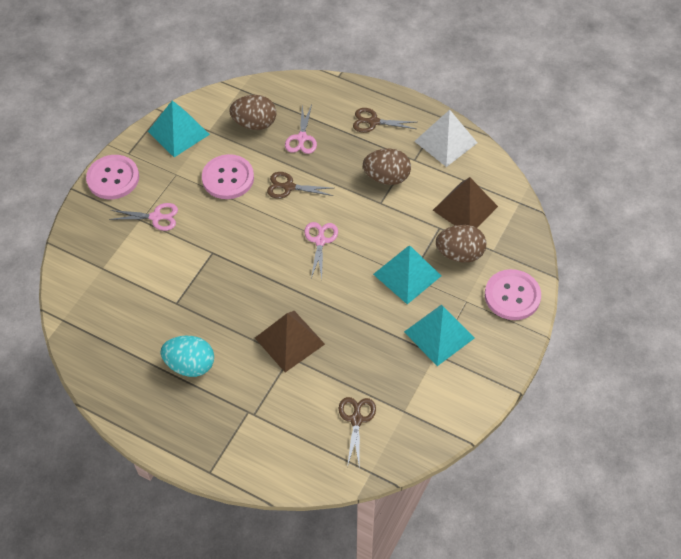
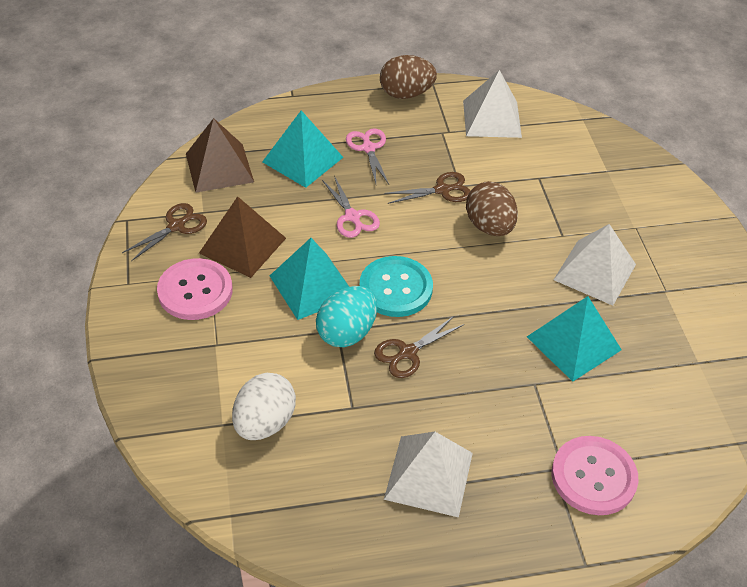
brown egg: 3 -> 2
pink button: 3 -> 2
pink scissors: 3 -> 2
turquoise button: 0 -> 1
white egg: 0 -> 1
white pyramid: 1 -> 3

